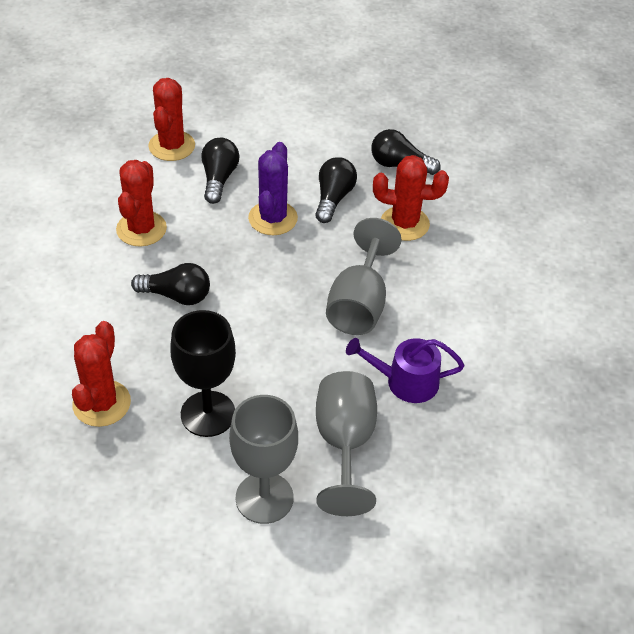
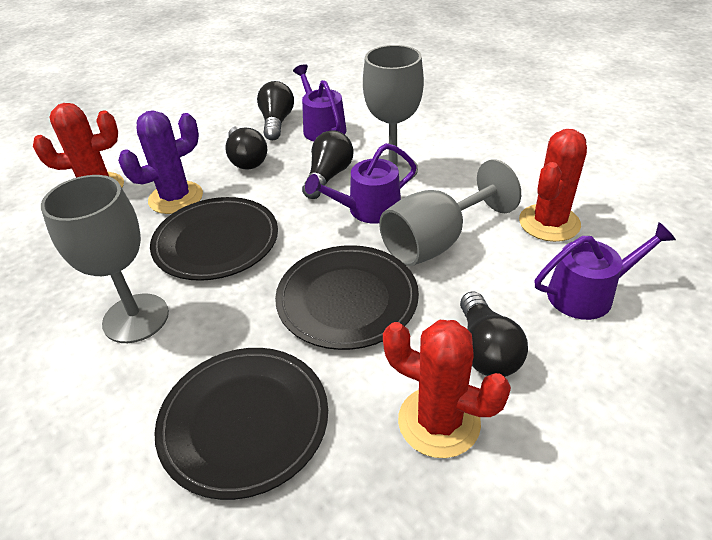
black goblet: 1 -> 0
black plate: 0 -> 3
purple watering can: 1 -> 3
red cactus: 4 -> 3

